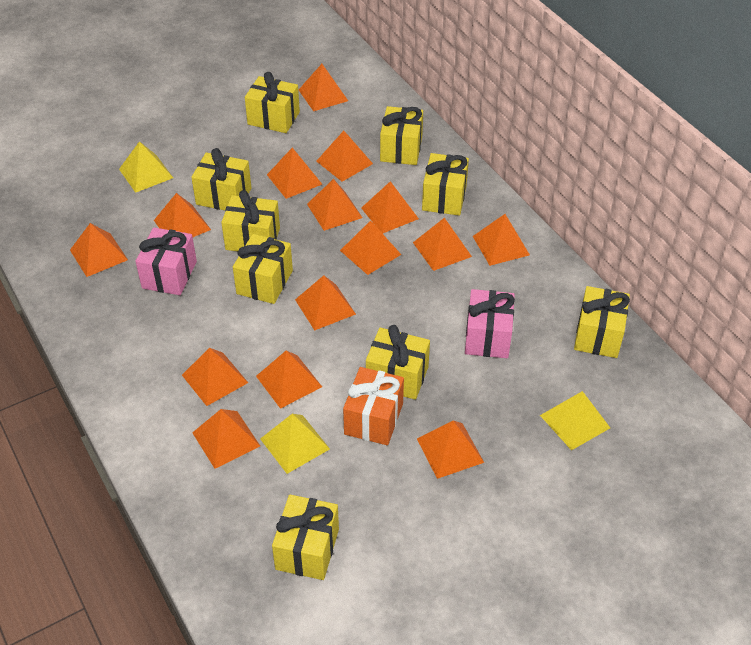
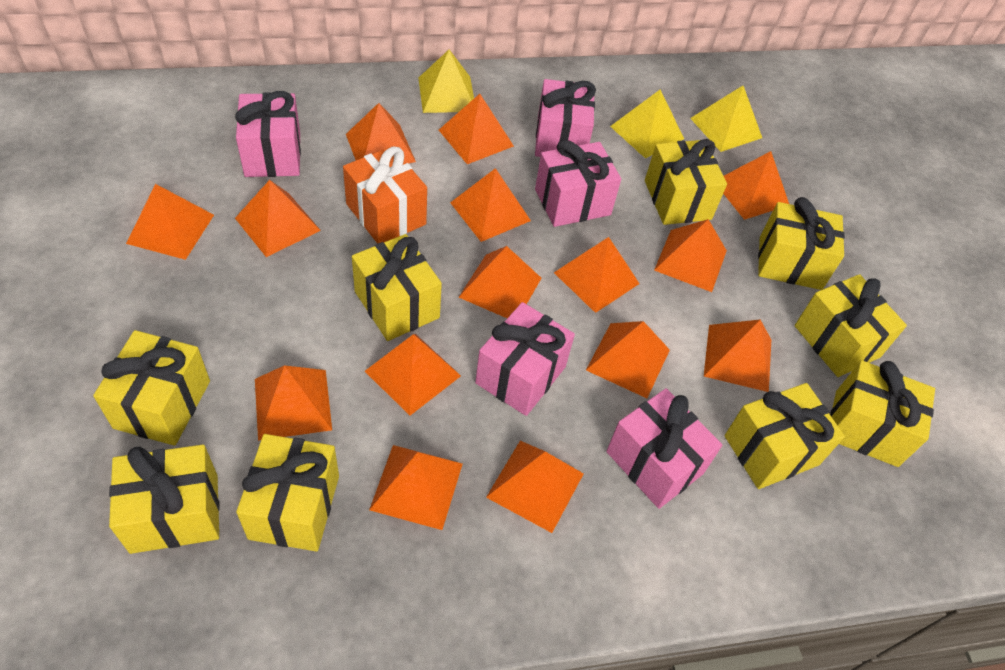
pink gift: 2 -> 5

